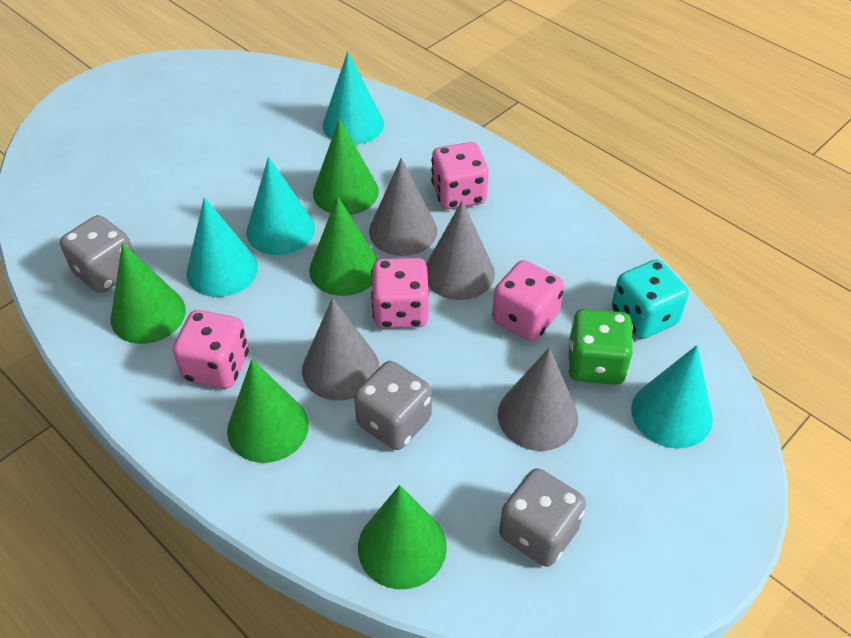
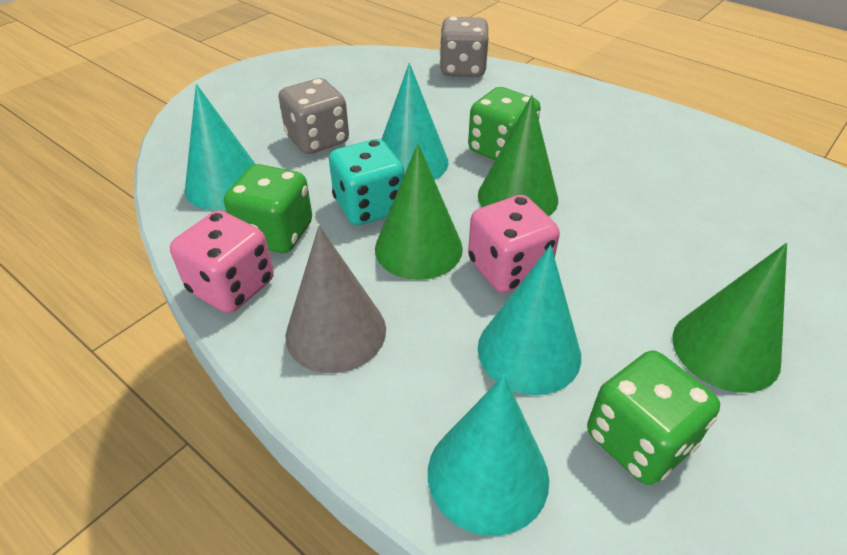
green cone: 5 -> 3
green dice: 1 -> 3
grey cone: 4 -> 1
grey dice: 3 -> 2
pink dice: 4 -> 2

